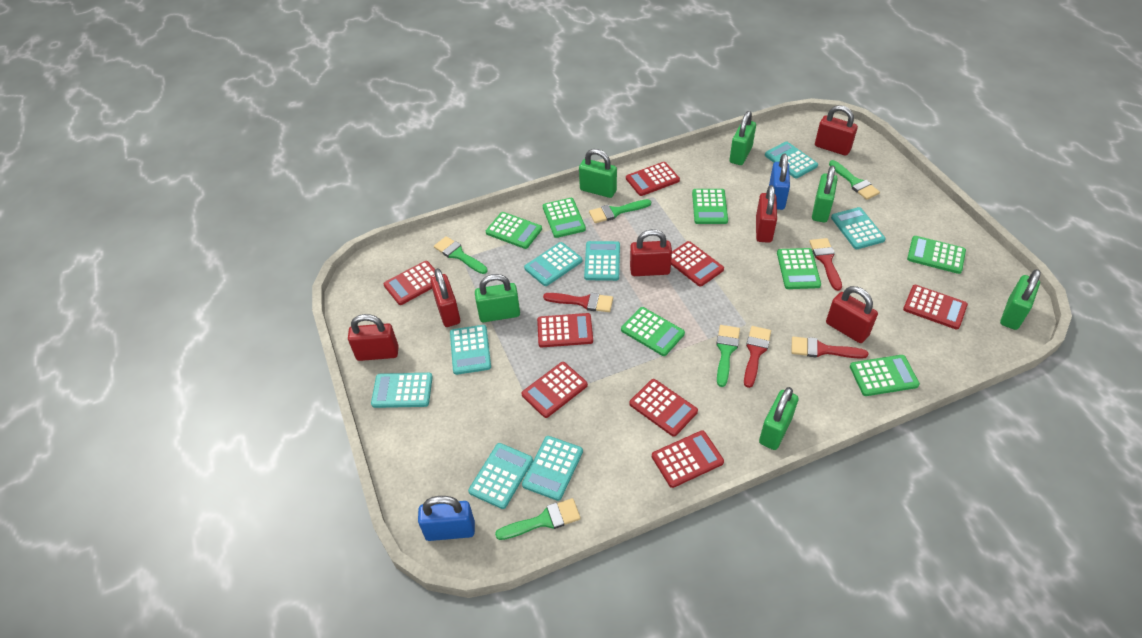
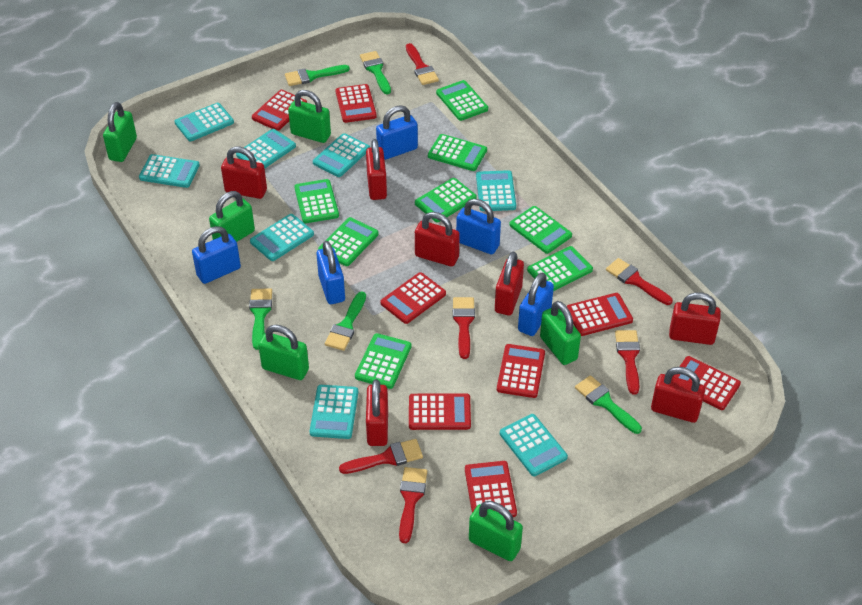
blue padlock: 2 -> 5
green calculator: 7 -> 8
red brush: 4 -> 6
red padlock: 6 -> 7

